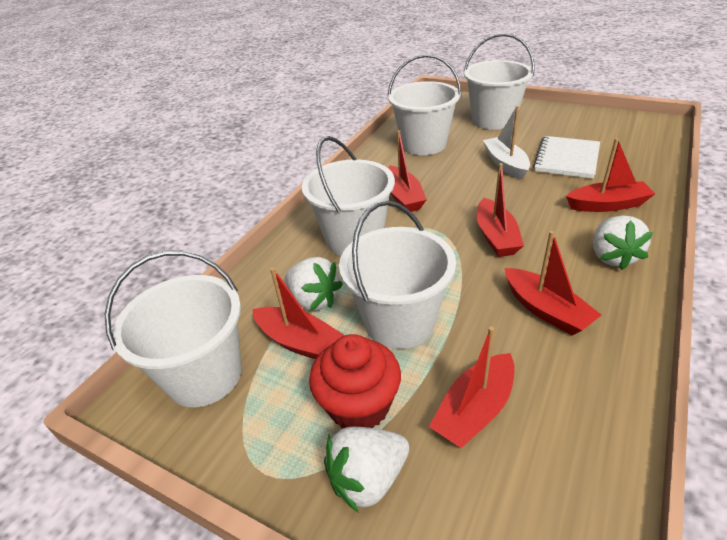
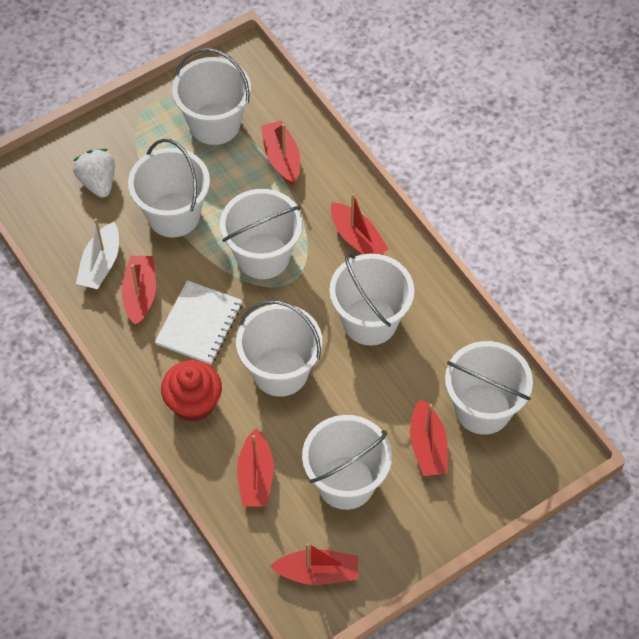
white bucket: 5 -> 7
white strawberry: 3 -> 1

